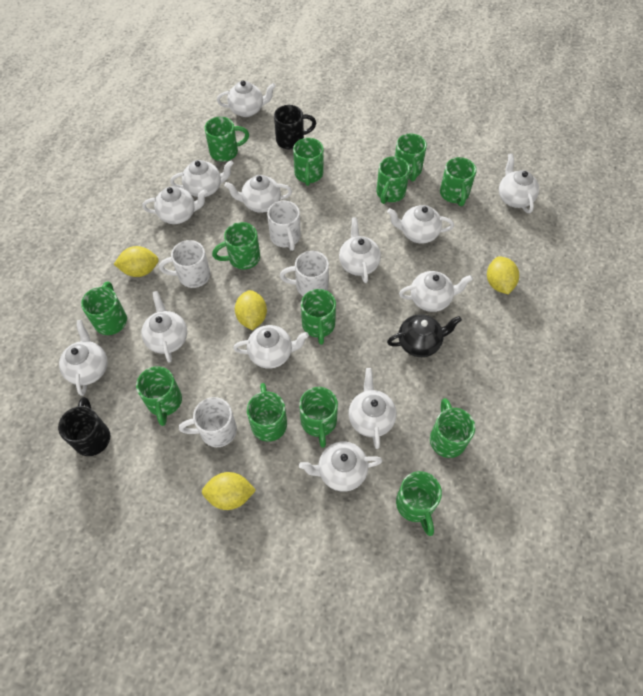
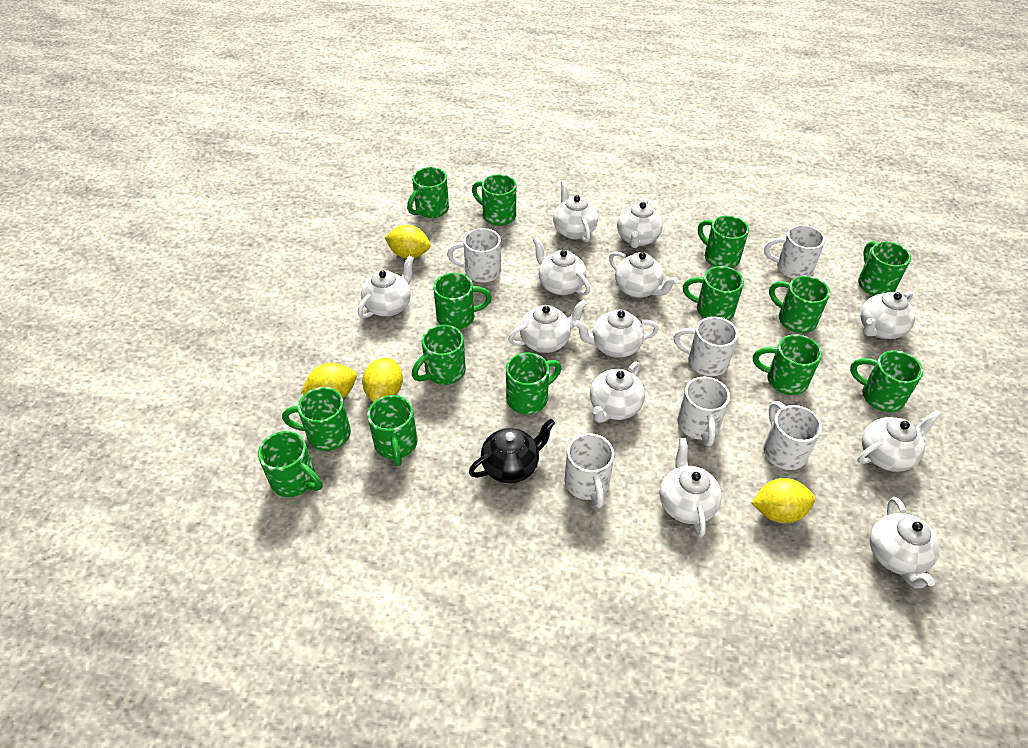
black mug: 2 -> 0
green mug: 13 -> 14
white mug: 4 -> 6
white teapot: 13 -> 12

